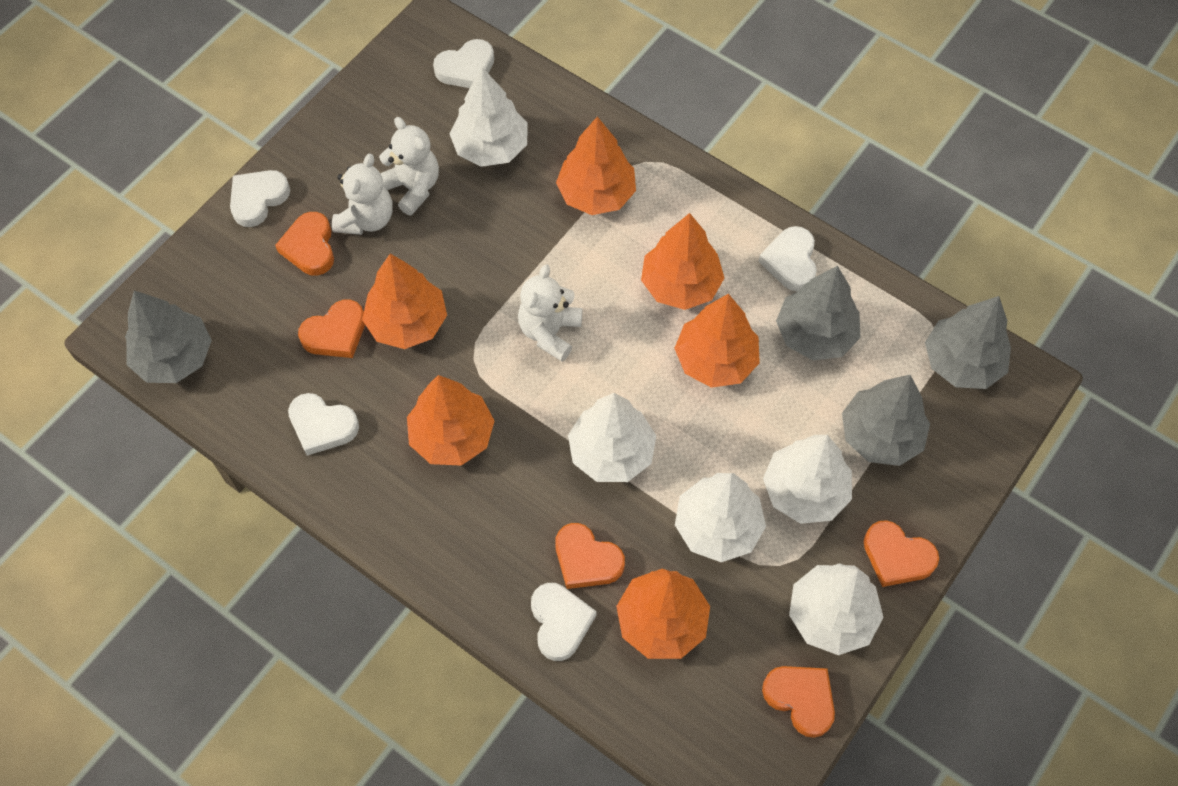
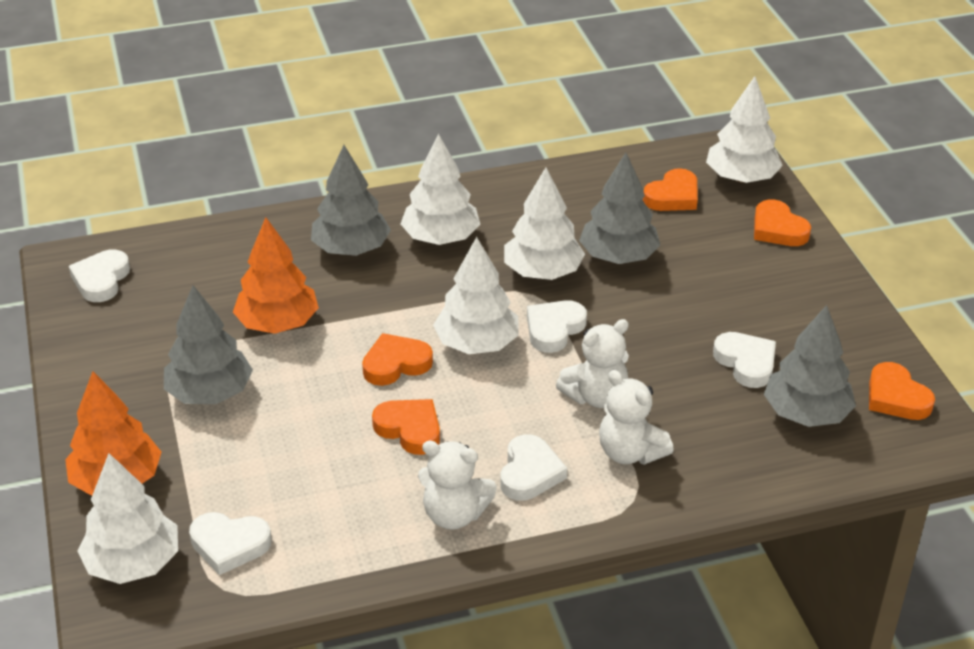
orange tree: 6 -> 2

